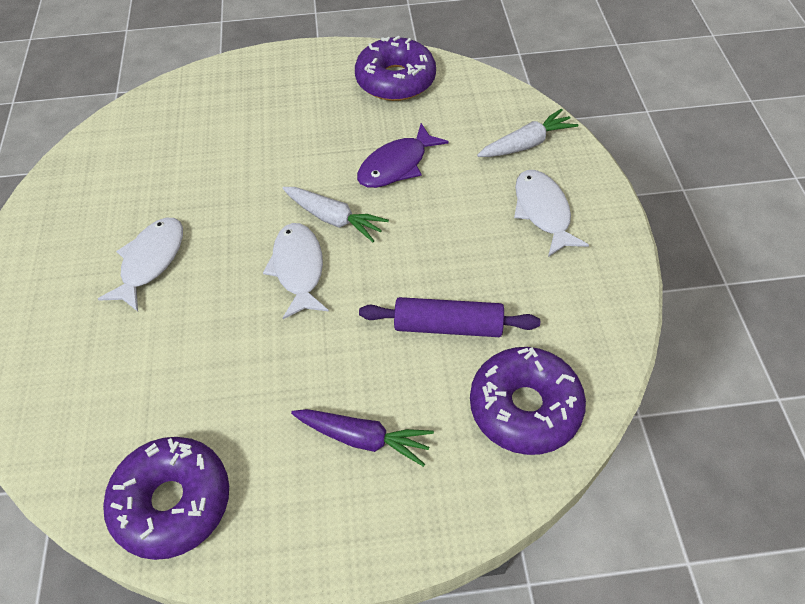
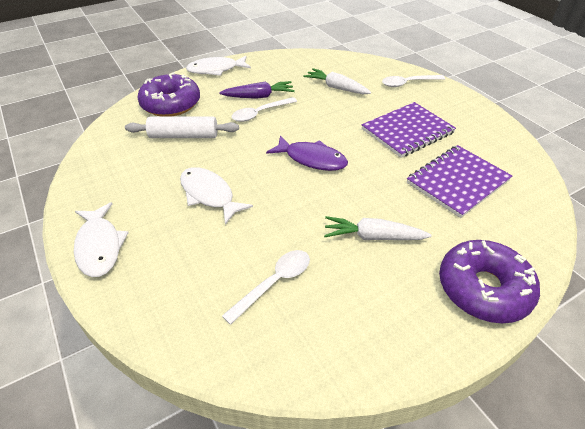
purple donut: 3 -> 2
purple notebook: 0 -> 2
purple rolling pin: 1 -> 0
white rolling pin: 0 -> 1
white spoon: 0 -> 3

